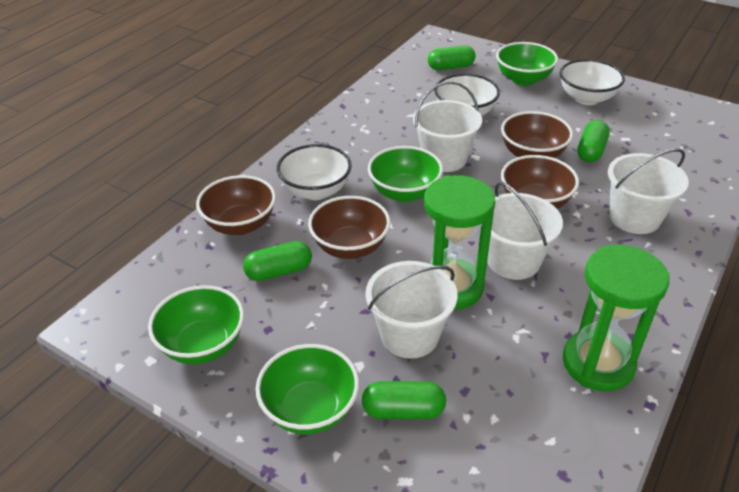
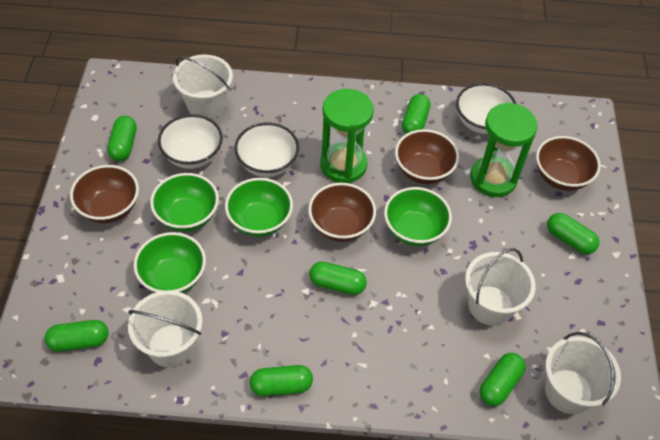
green capsule: 4 -> 7

